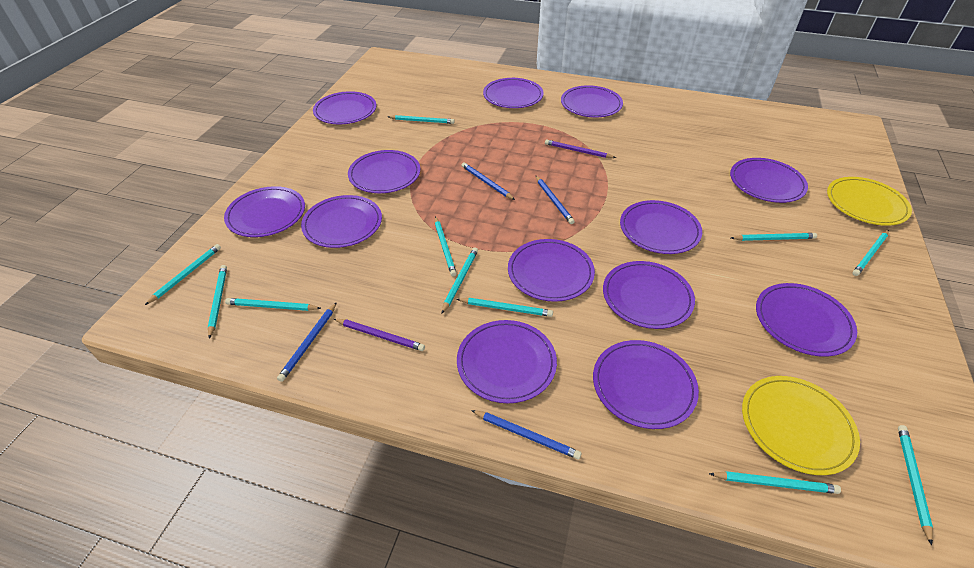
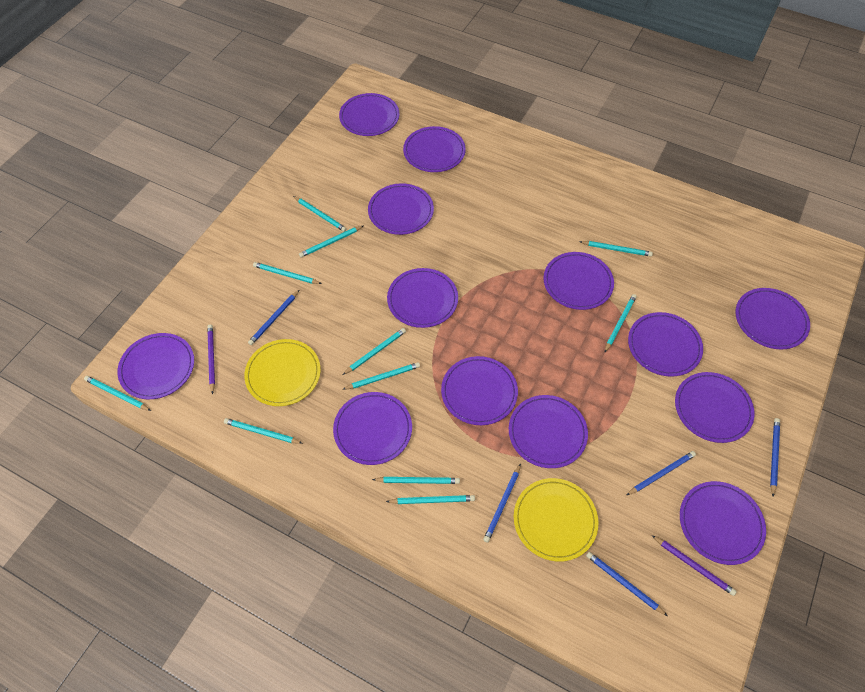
blue pencil: 4 -> 5

